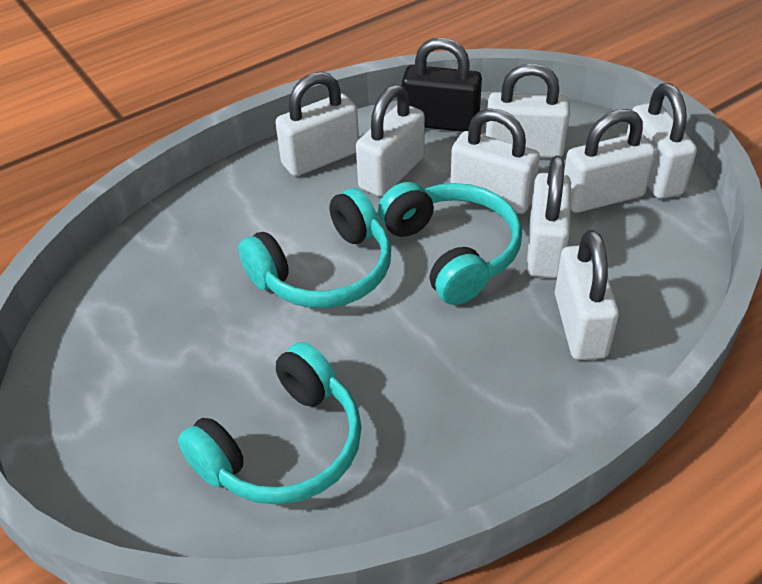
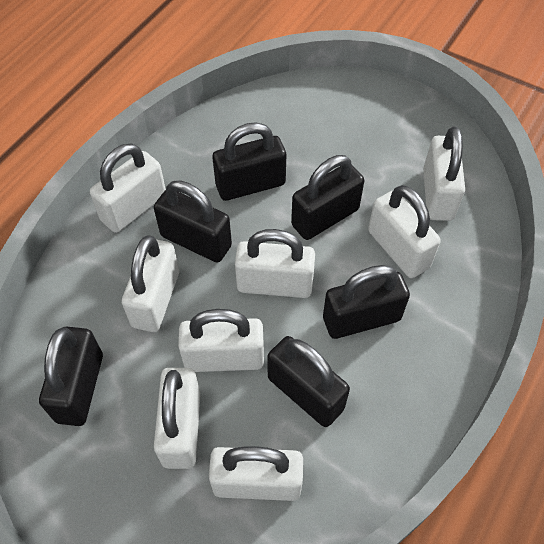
black padlock: 1 -> 6
turquoise headphones: 3 -> 0

